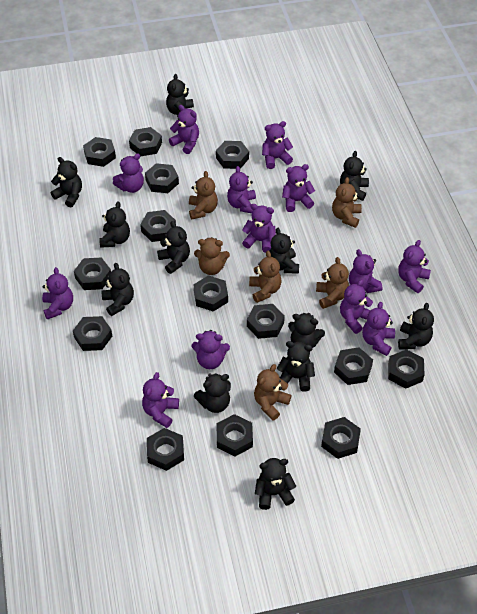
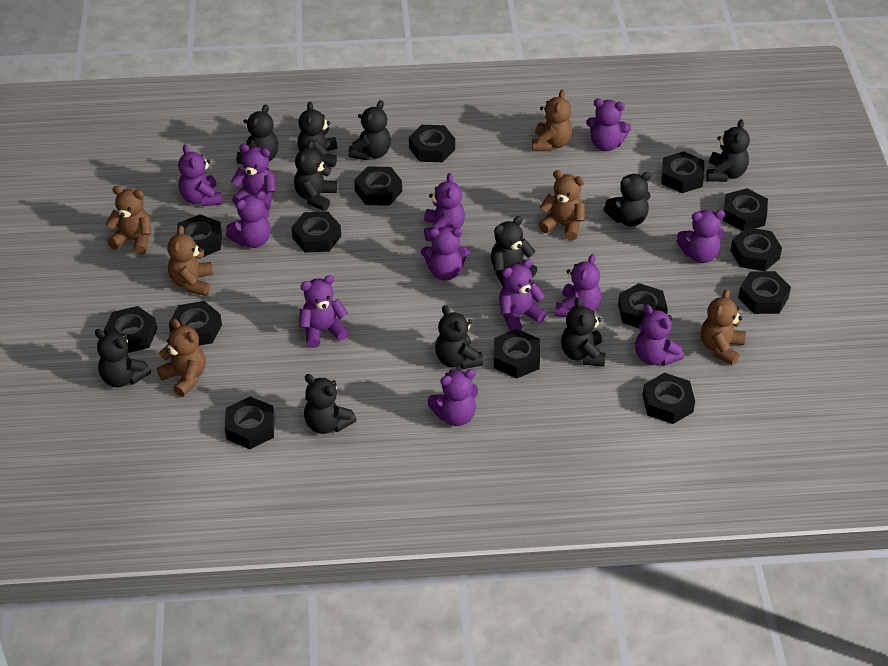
black teddy bear: 12 -> 11
purple teddy bear: 13 -> 12

